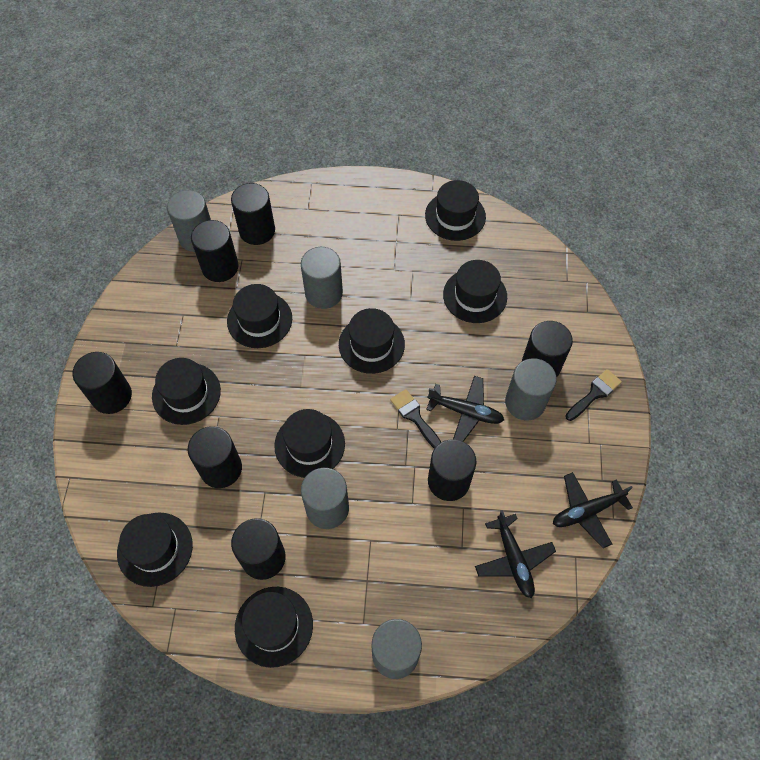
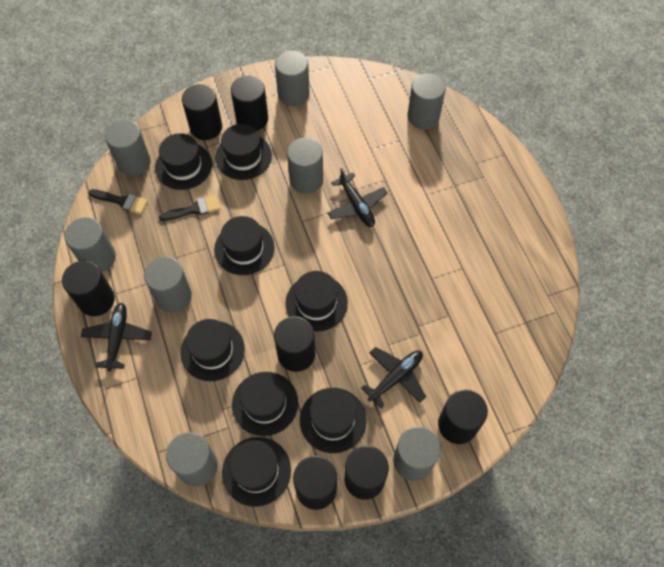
grey cylinder: 5 -> 8

